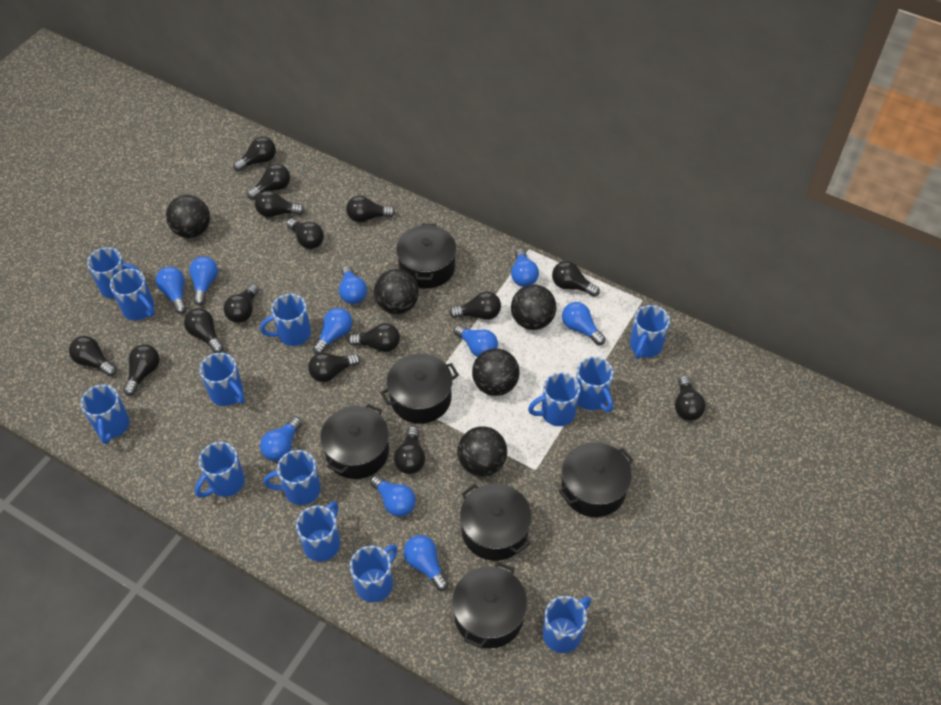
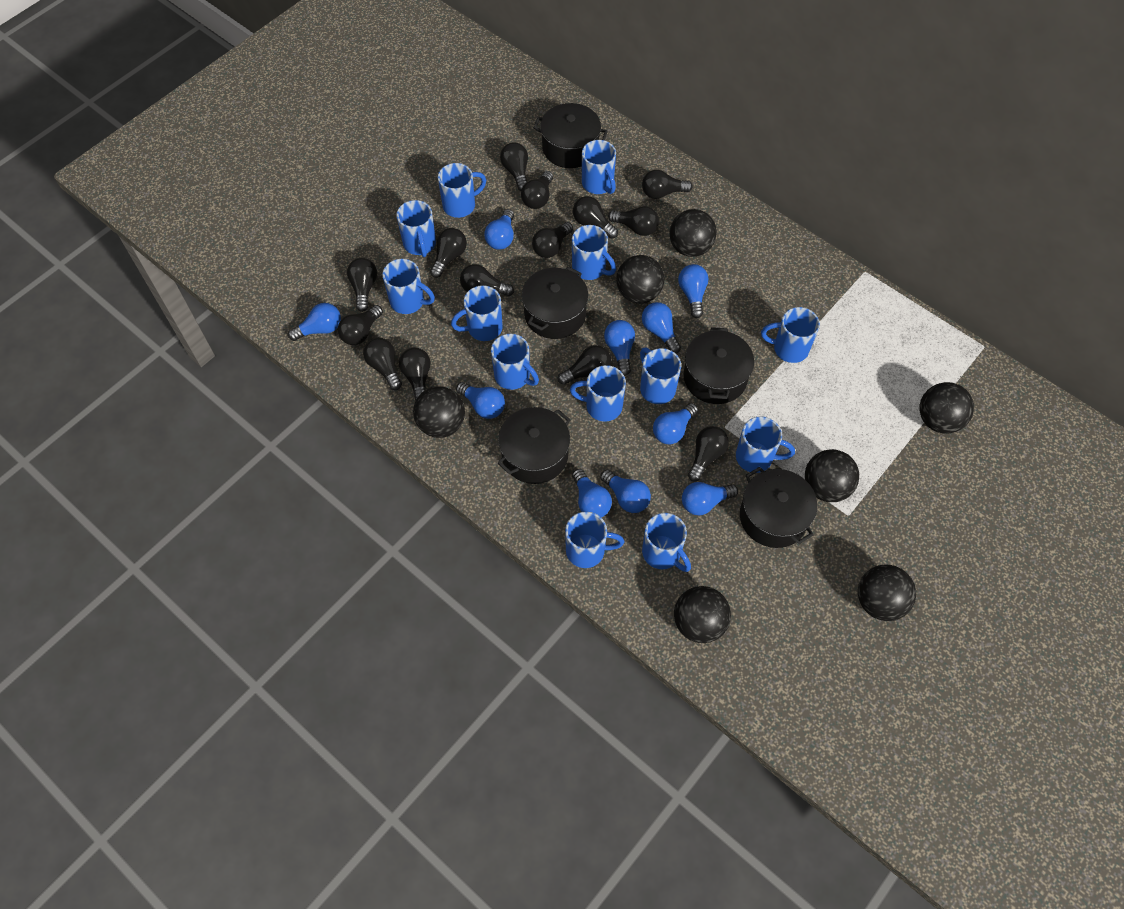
black ball: 5 -> 7
black light bulb: 15 -> 14
black pot: 6 -> 5

